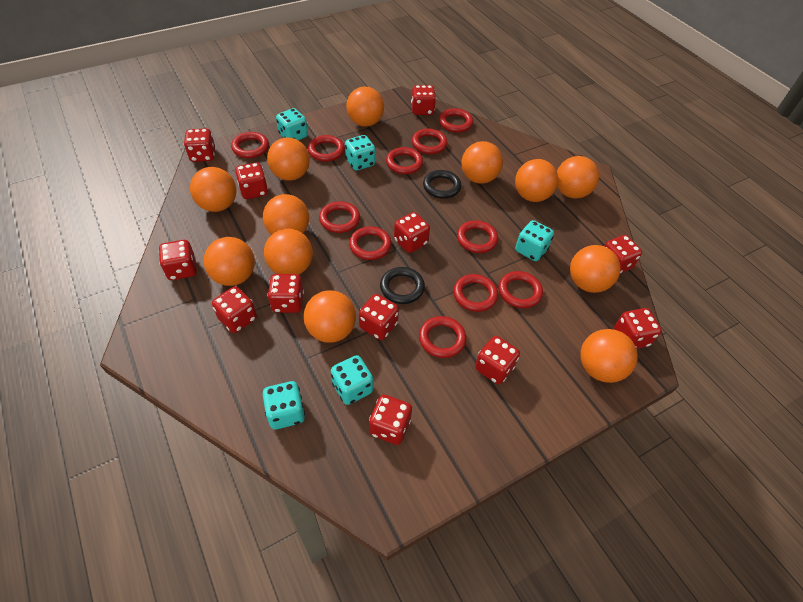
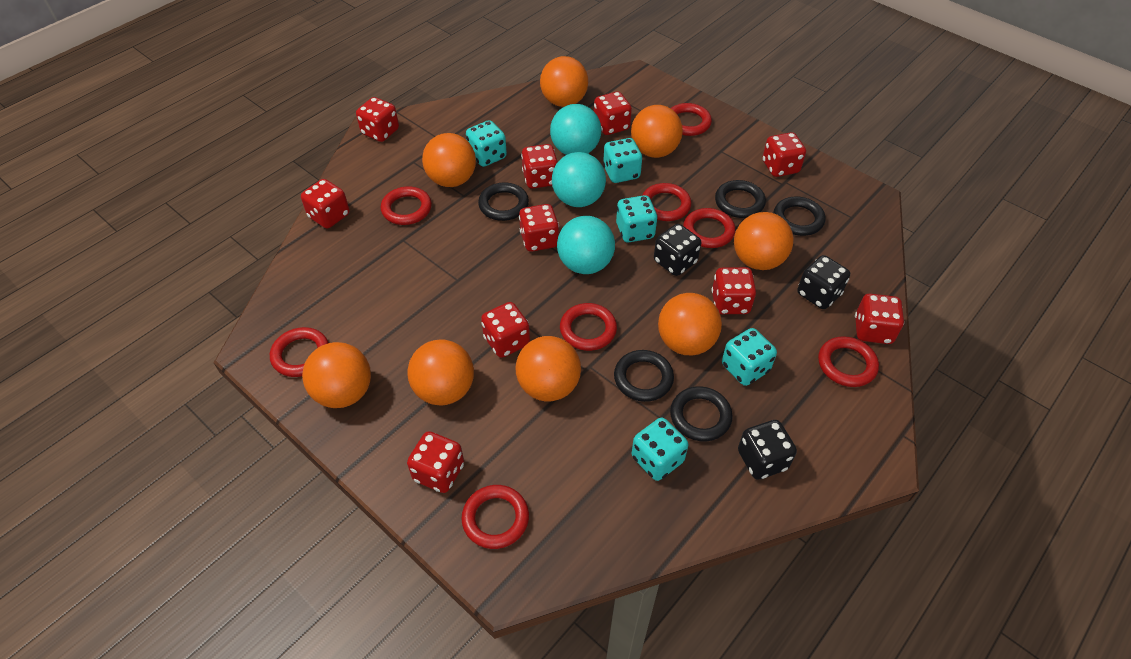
black dice: 0 -> 3
black ring: 2 -> 5
orange ball: 12 -> 8
red dice: 12 -> 10
red ring: 11 -> 8
turquoise ball: 0 -> 3

